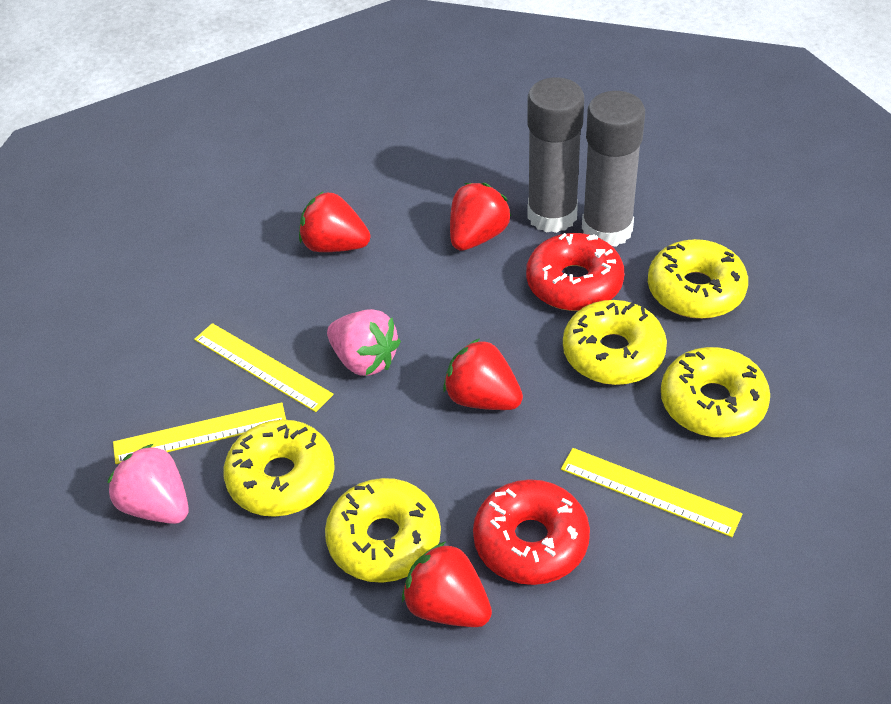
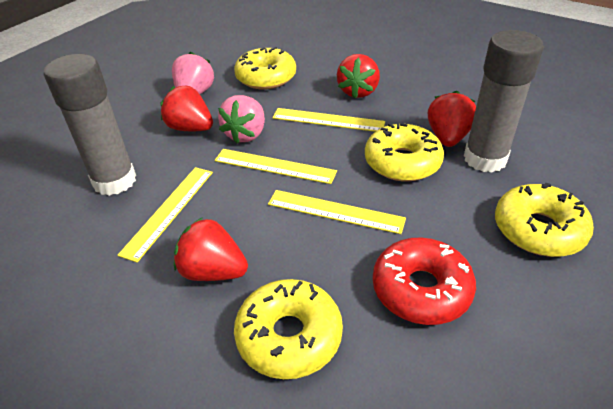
red donut: 2 -> 1
yellow donut: 5 -> 4
yellow ruler: 3 -> 4

